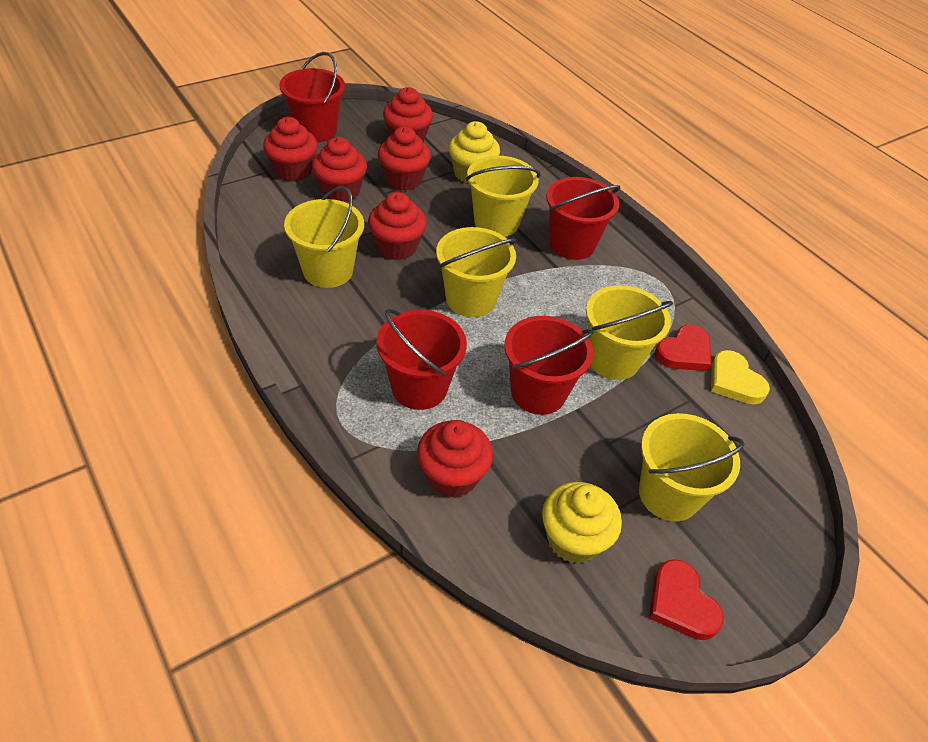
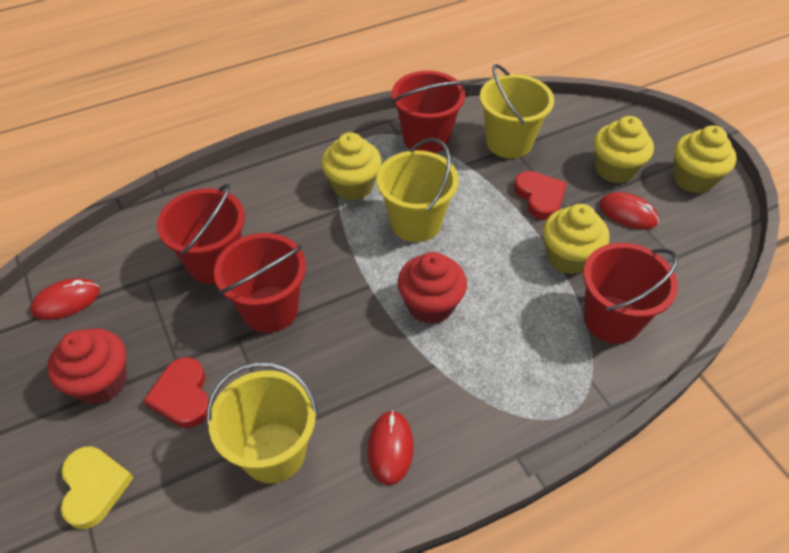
red cupcake: 6 -> 2
red mouse: 0 -> 3
yellow bucket: 5 -> 3
yellow cupcake: 2 -> 4

